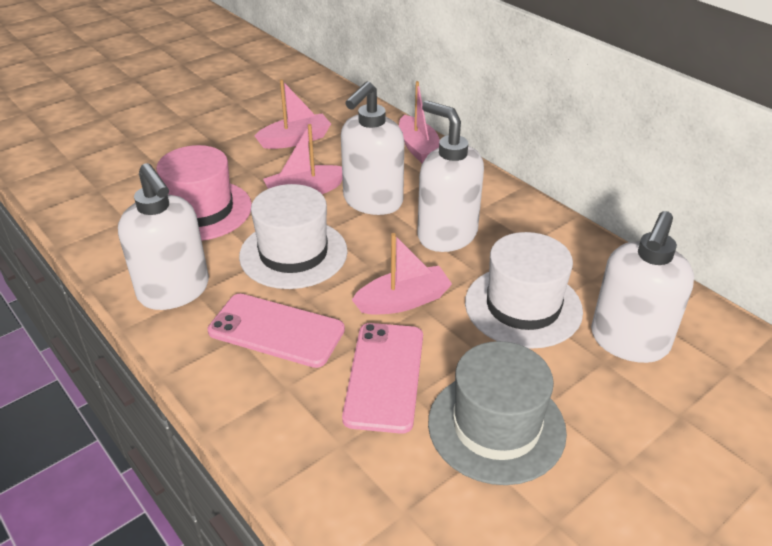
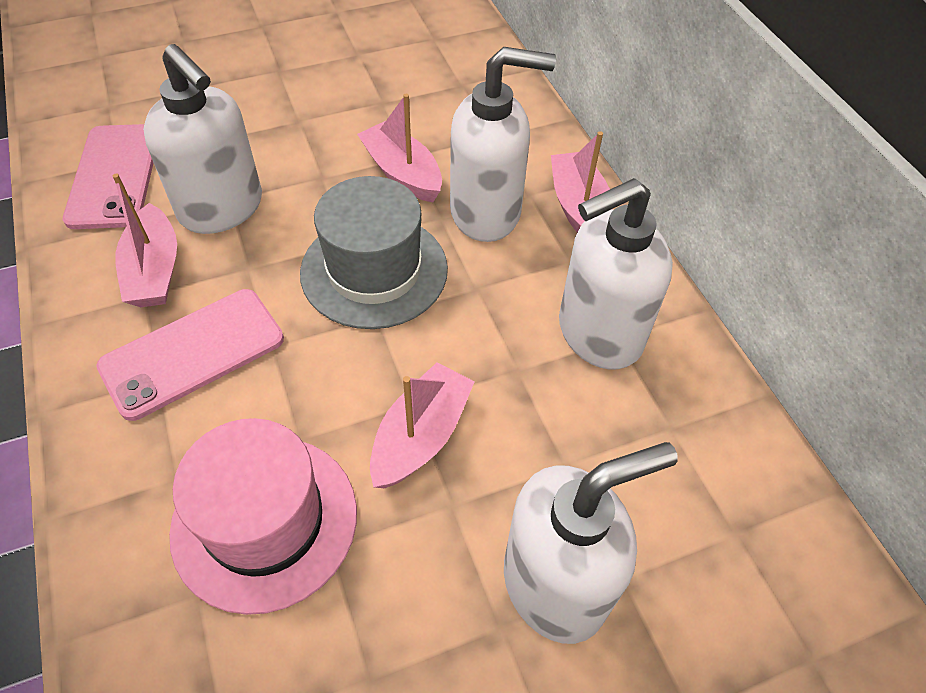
white hat: 2 -> 0

